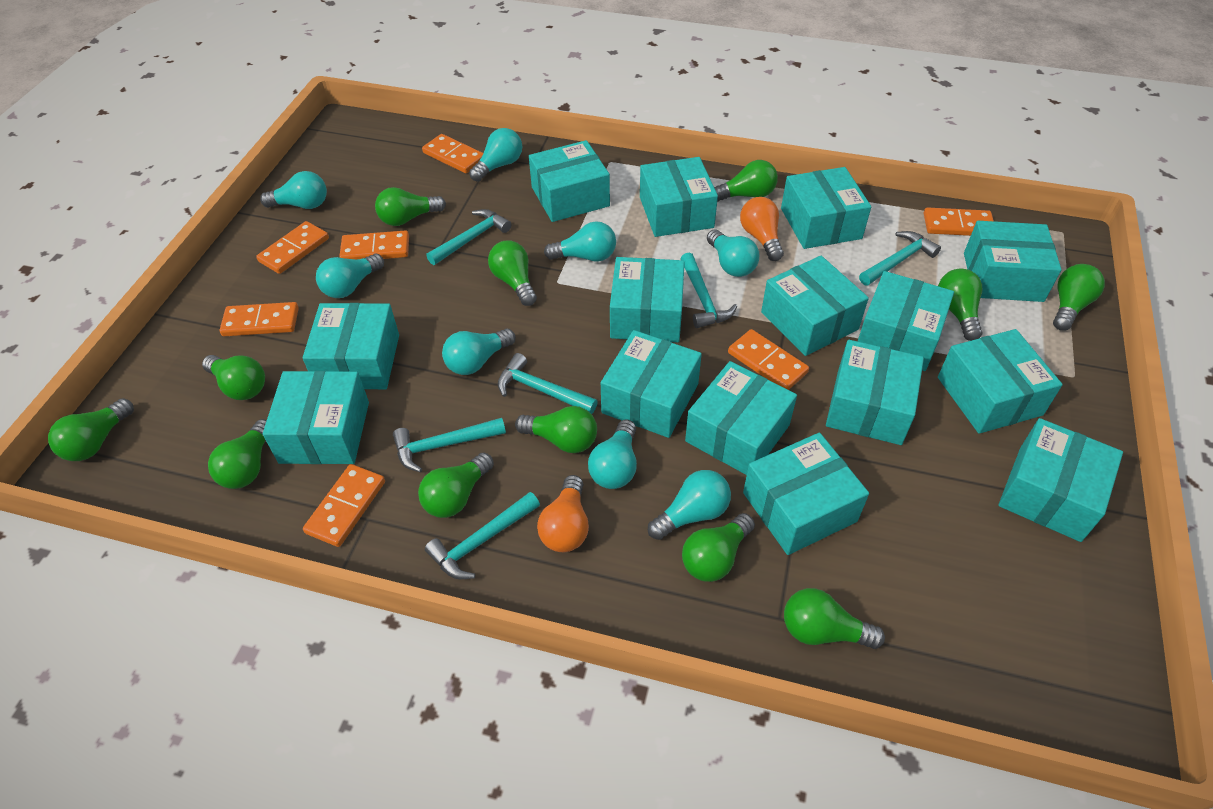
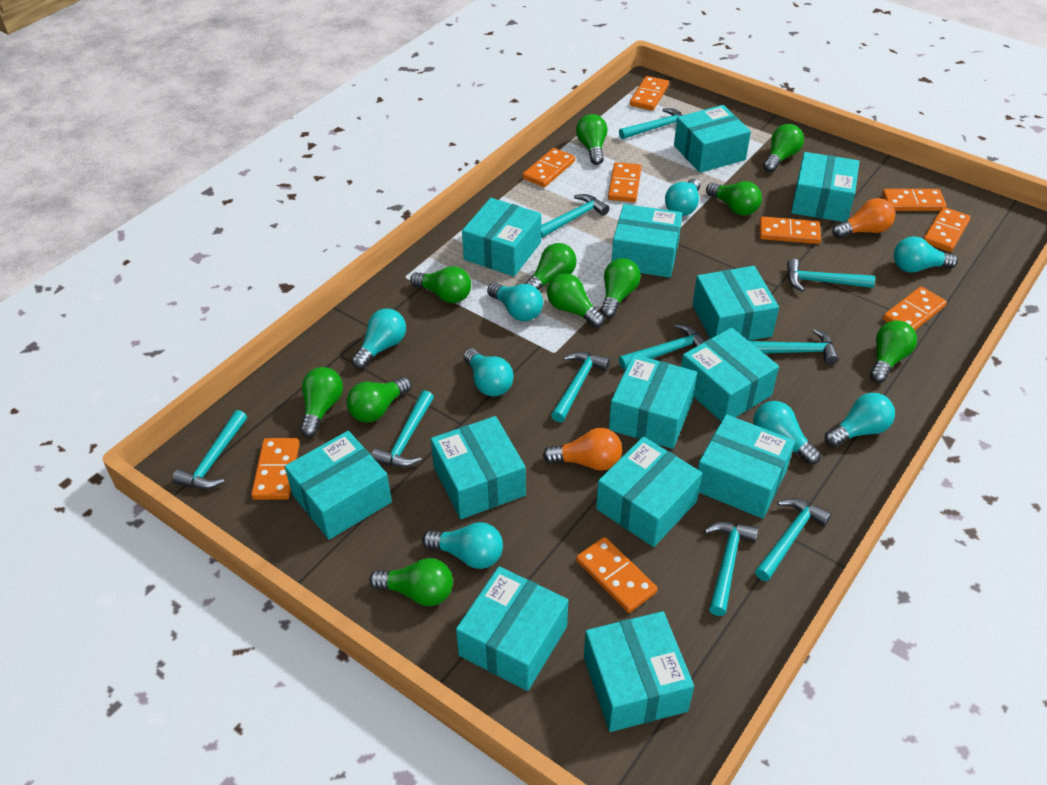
green light bulb: 12 -> 11
orange domino: 7 -> 9
turquoise box: 15 -> 13
turquoise hammer: 6 -> 10

